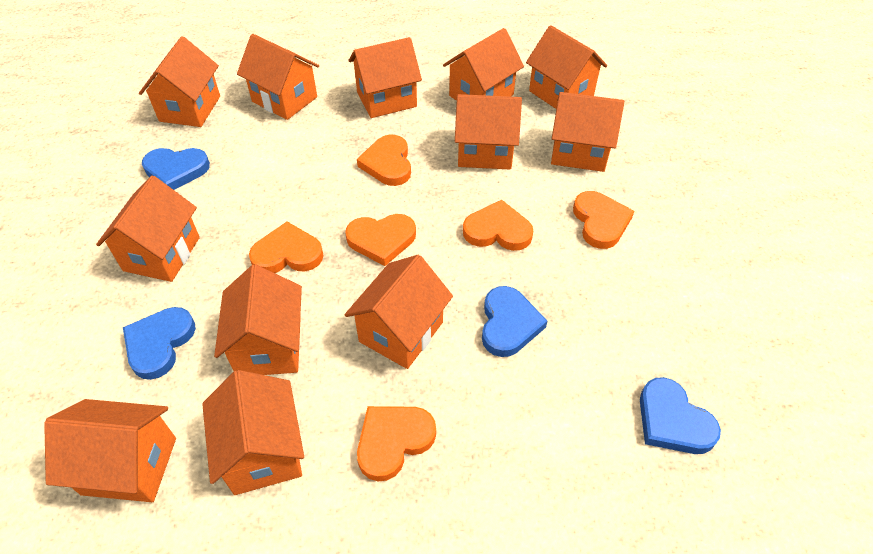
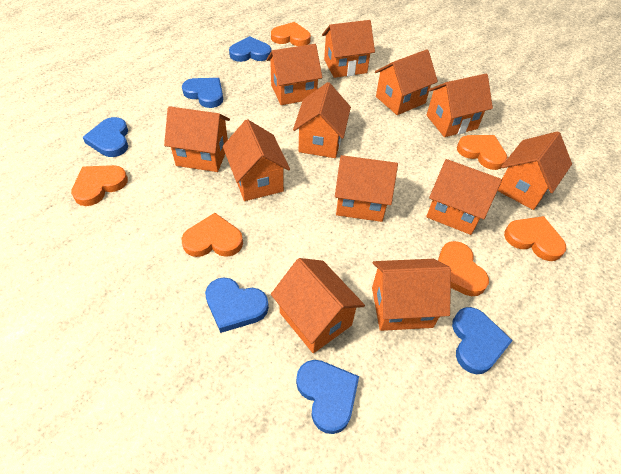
blue heart: 4 -> 6

